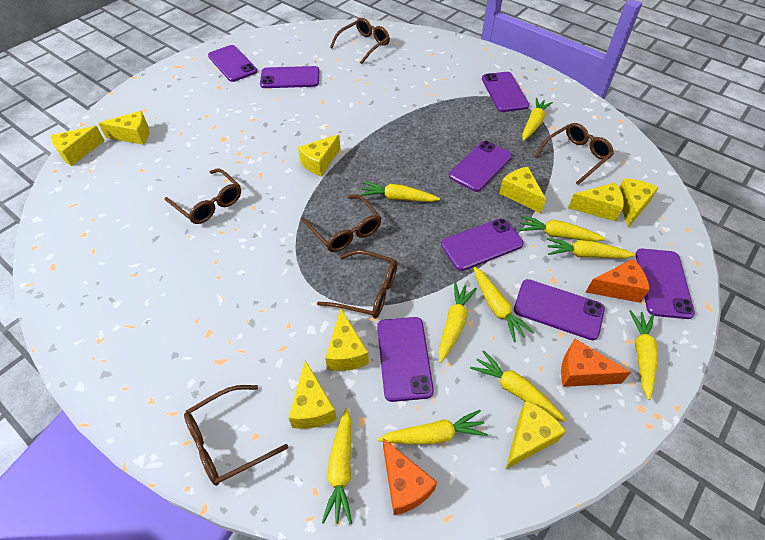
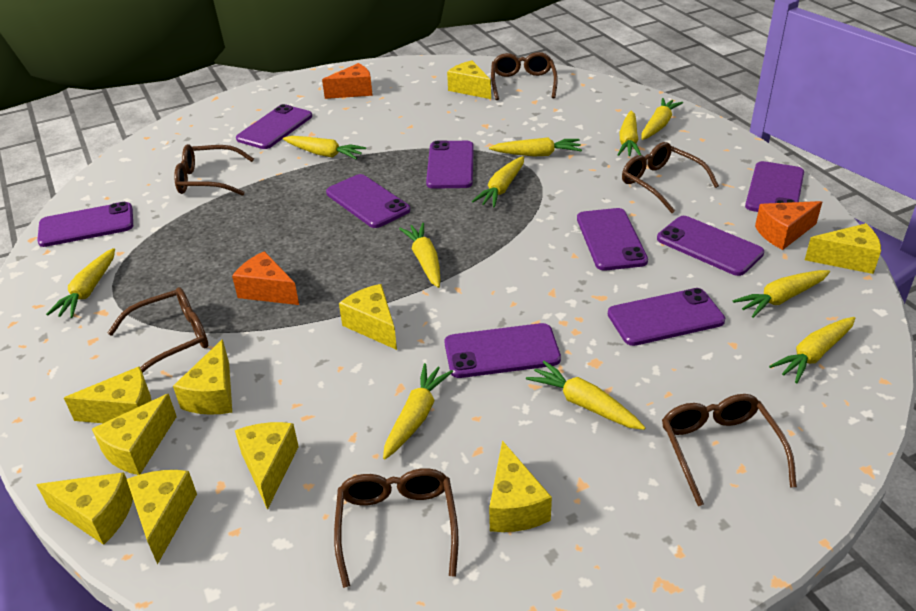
purple phone: 8 -> 9
yellow carrot: 10 -> 11
yellow cheese: 9 -> 10

